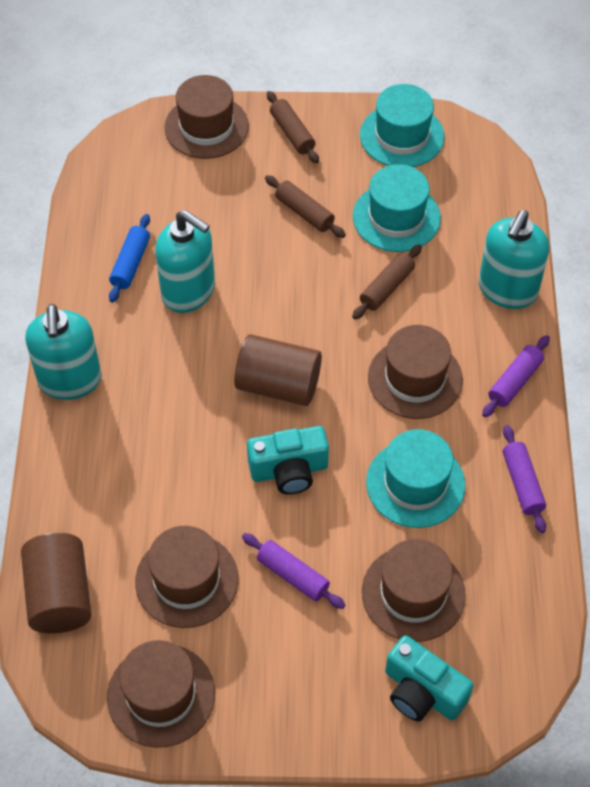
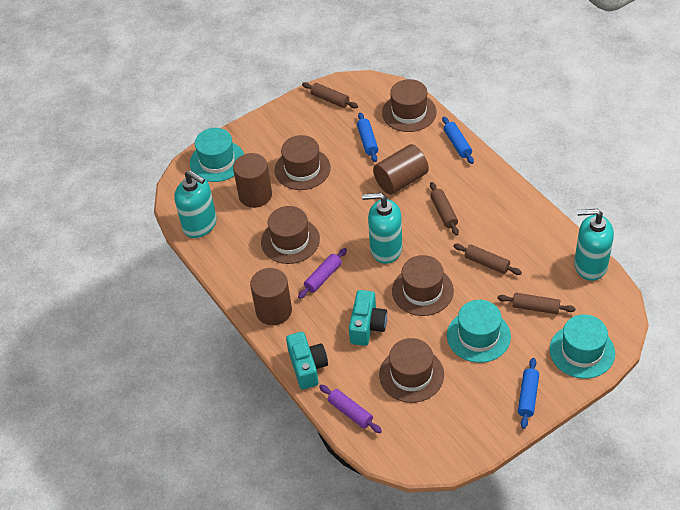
blue rolling pin: 1 -> 3
brown cylinder: 2 -> 3
brown rolling pin: 3 -> 4
purple rolling pin: 3 -> 2

